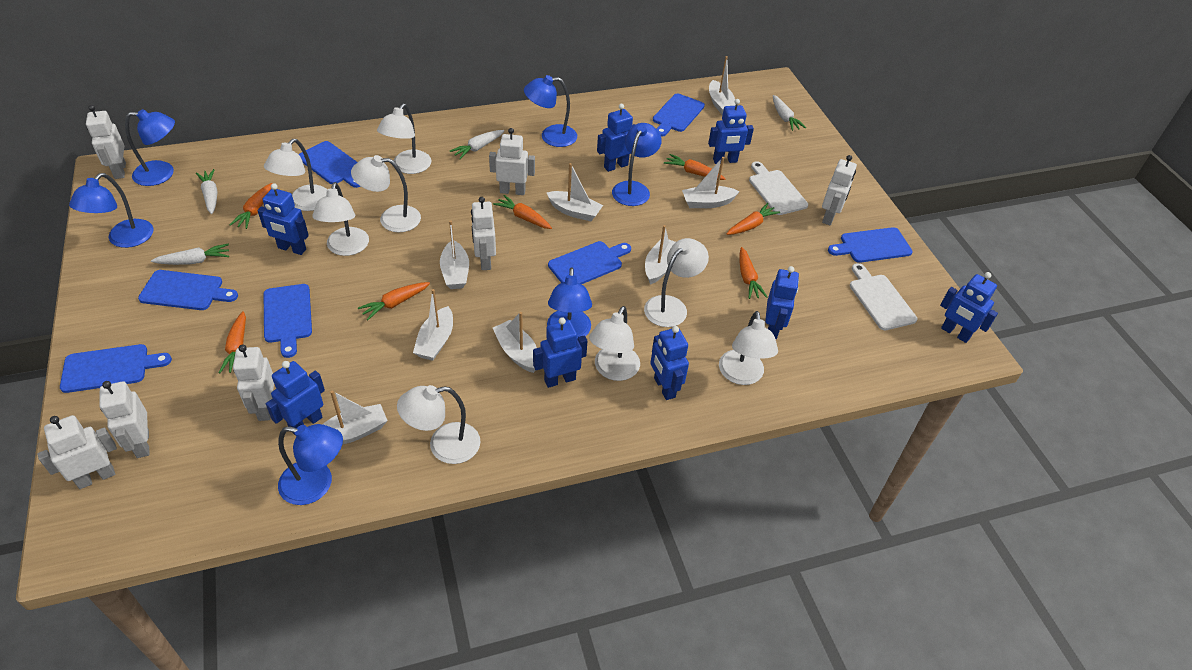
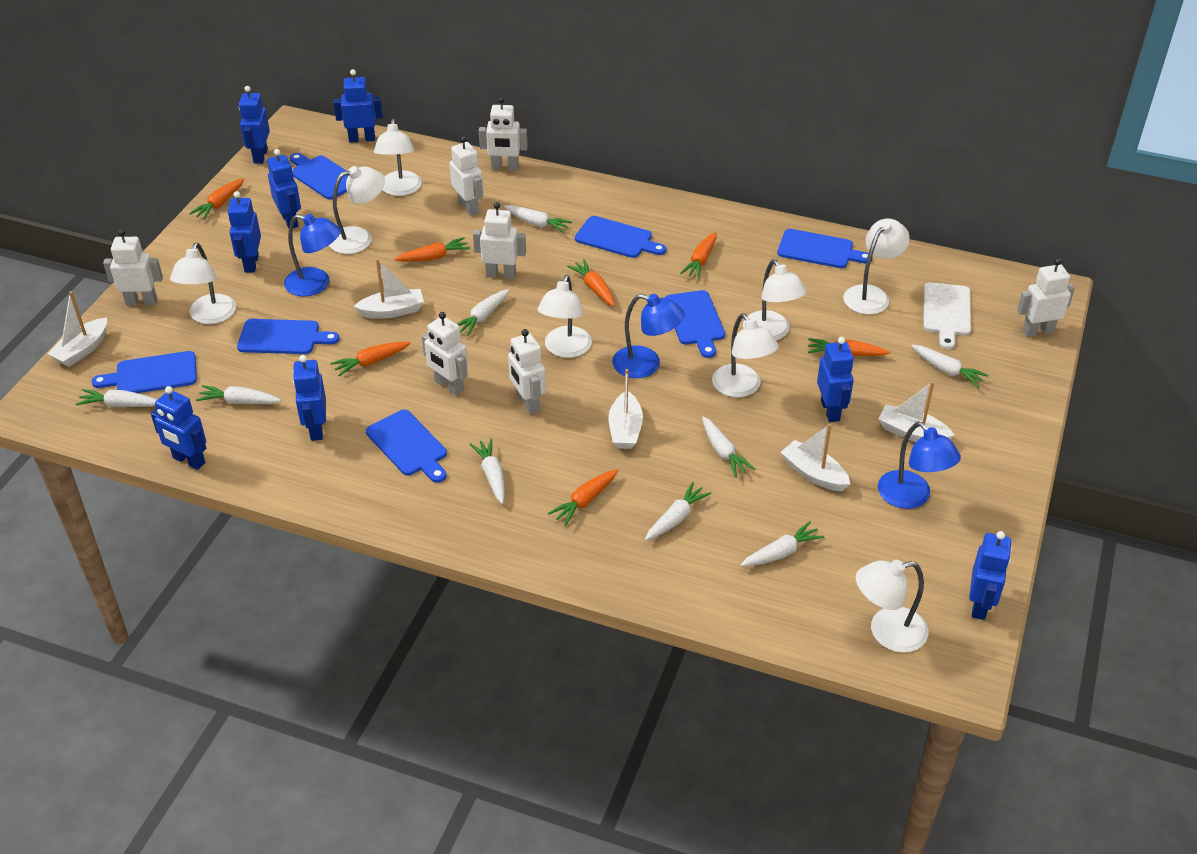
blue lamp: 6 -> 3
white boat: 8 -> 5
white carrot: 4 -> 9
white cutting board: 2 -> 1

